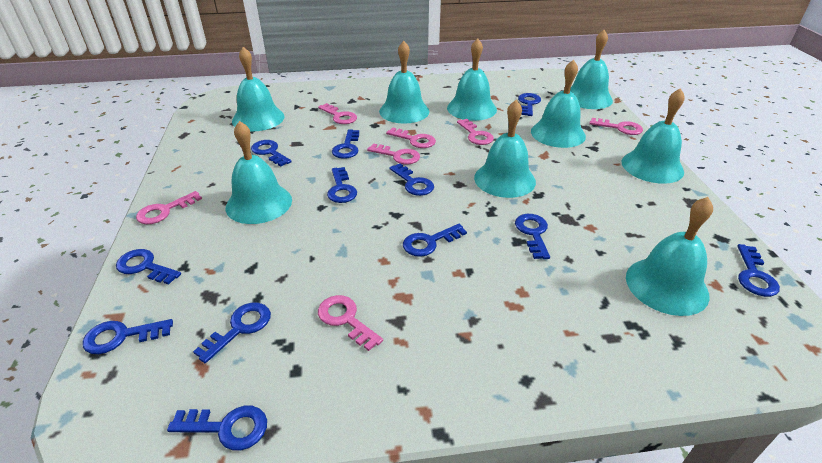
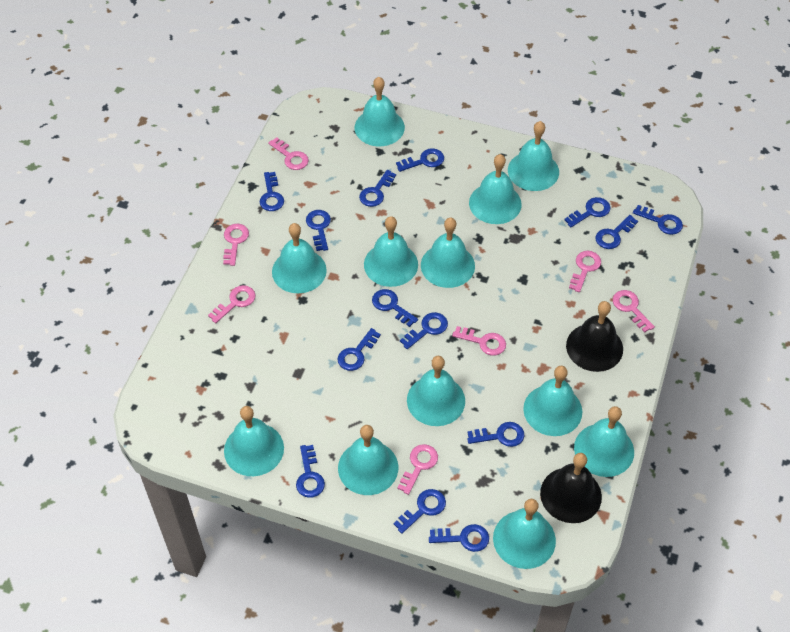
black bell: 0 -> 2
blue key: 12 -> 14
turquoise bell: 9 -> 12

